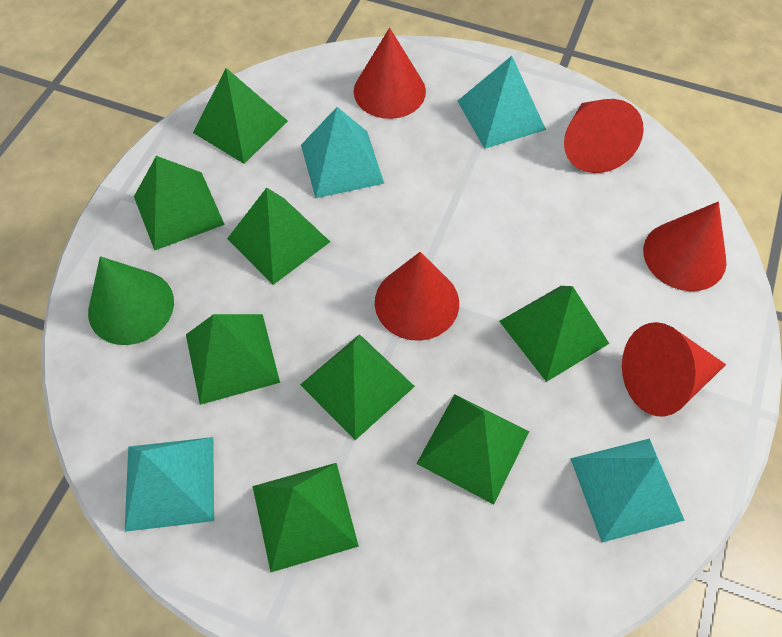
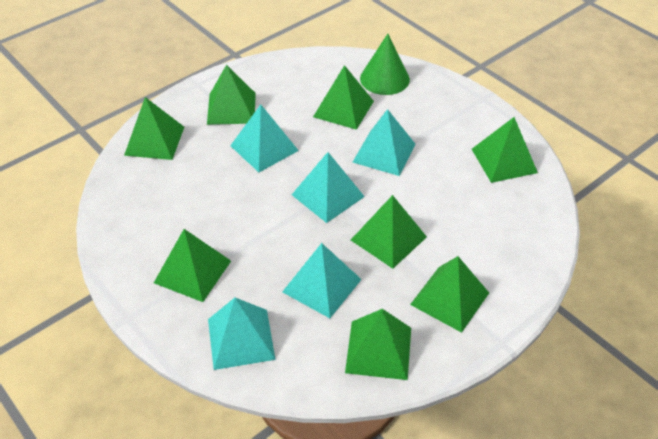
red cone: 5 -> 0
turquoise pyramid: 4 -> 5

